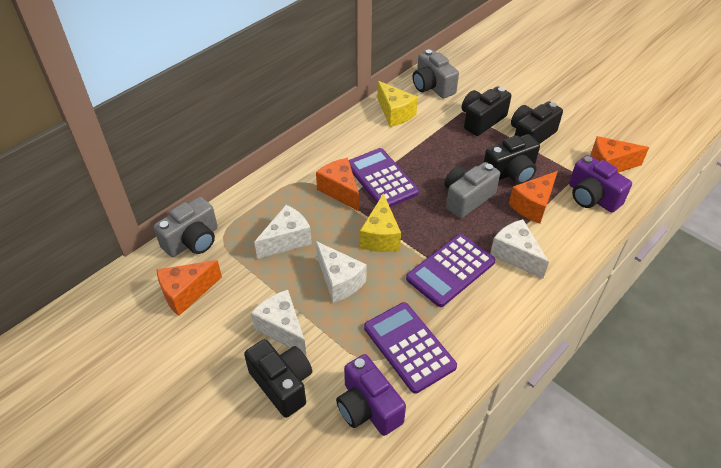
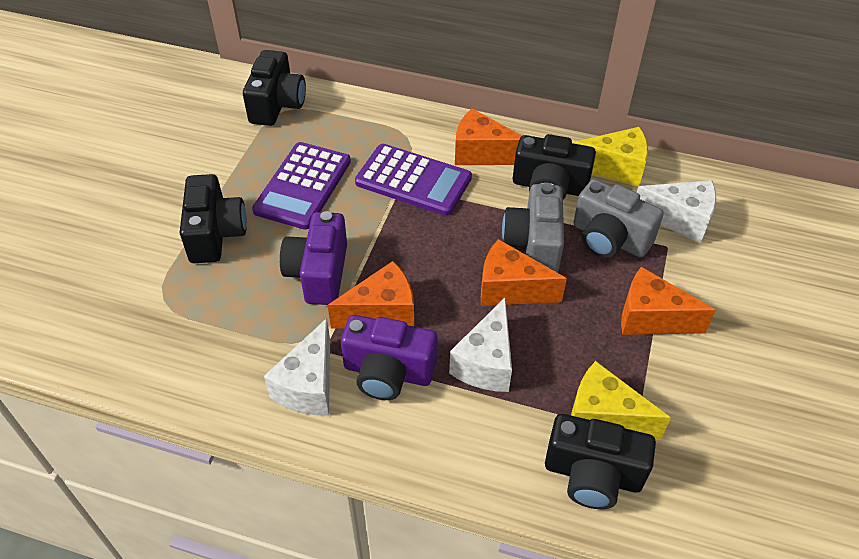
grey camera: 3 -> 2
purple calculator: 3 -> 2
white cheese: 4 -> 3

